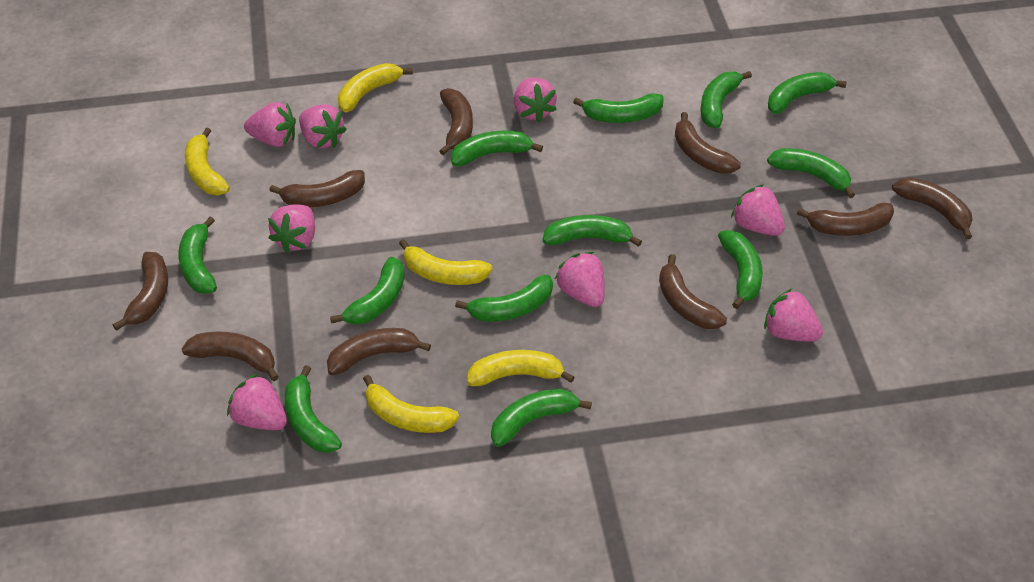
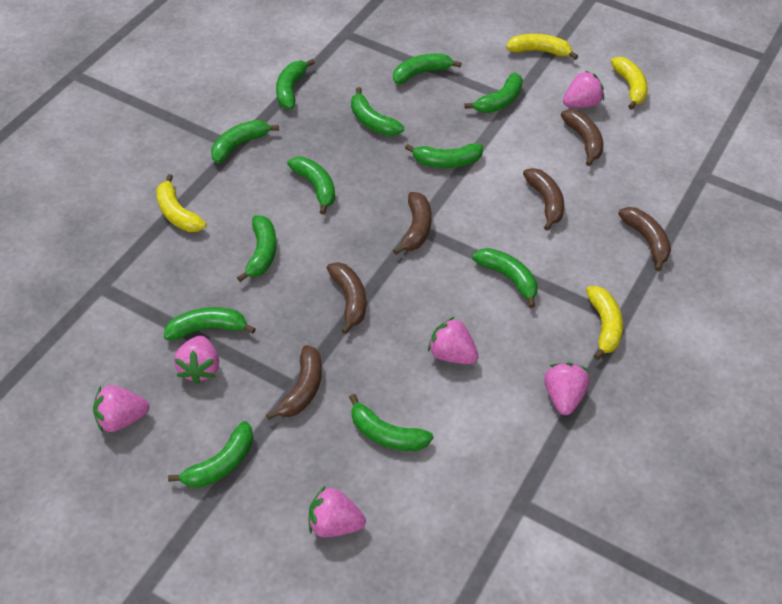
brown banana: 9 -> 6
pink strawberry: 8 -> 6
yellow banana: 5 -> 4

